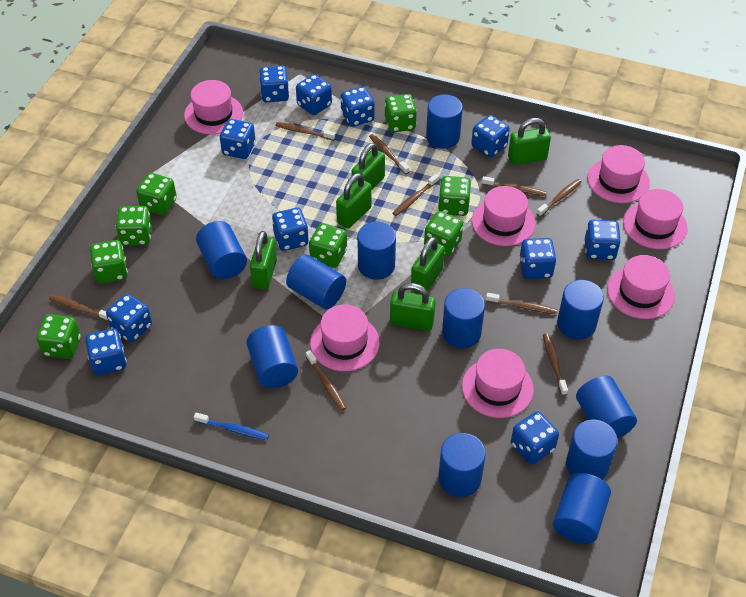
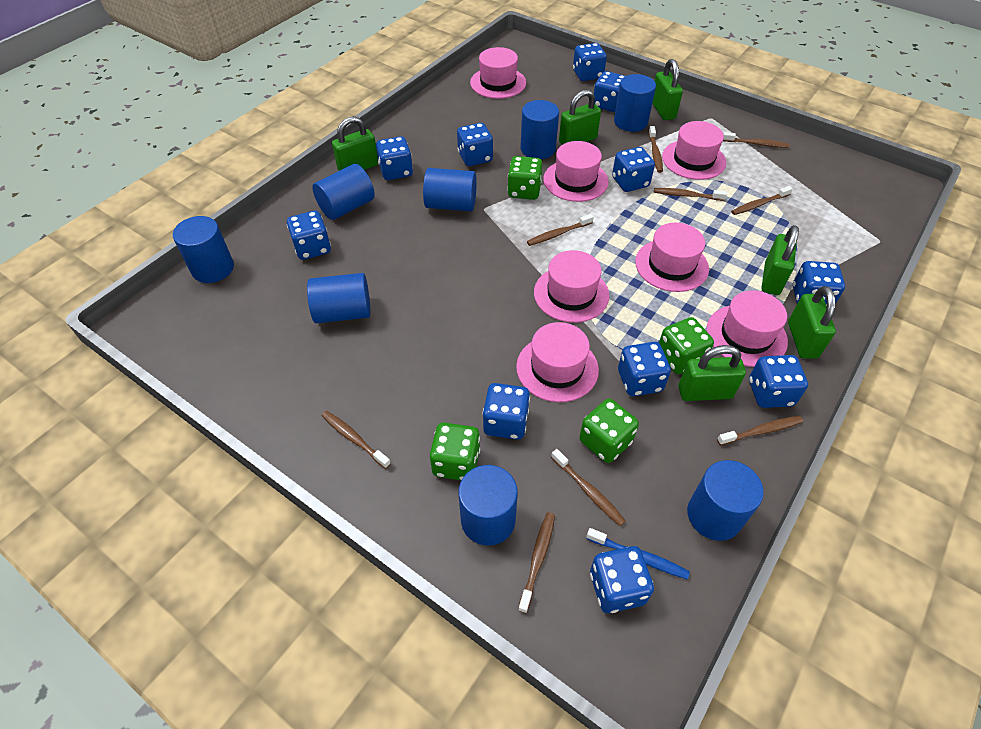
blue cylinder: 11 -> 8
green dice: 8 -> 4

